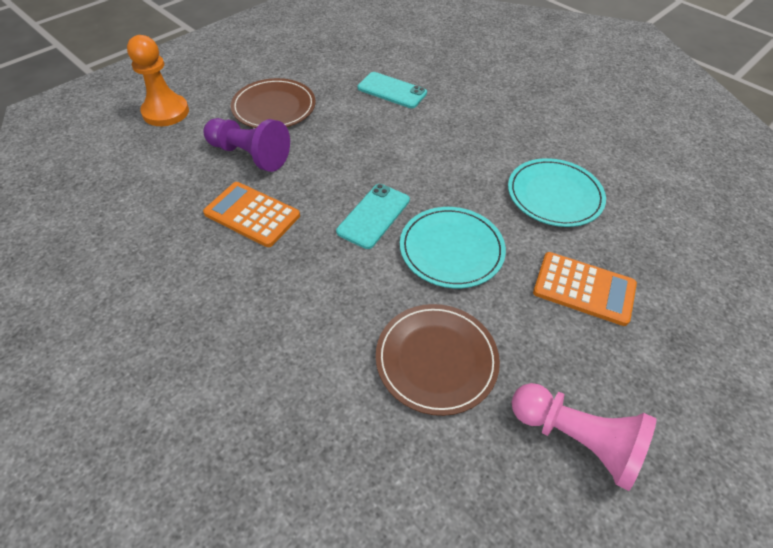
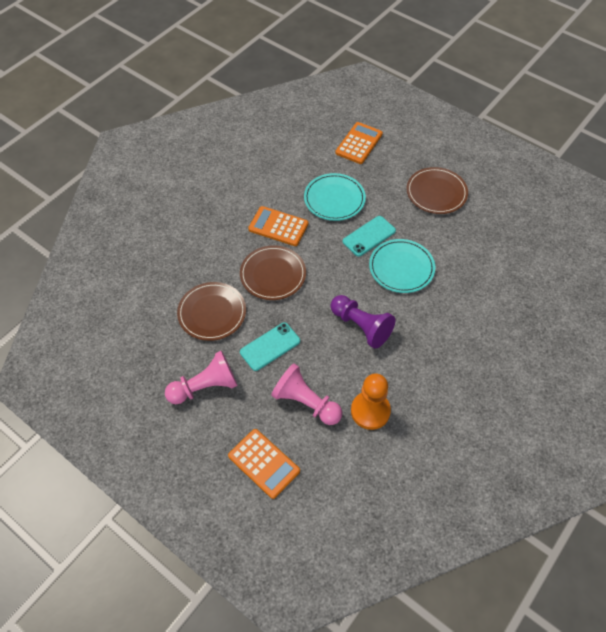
brown plate: 2 -> 3
orange calculator: 2 -> 3
pink pawn: 1 -> 2

